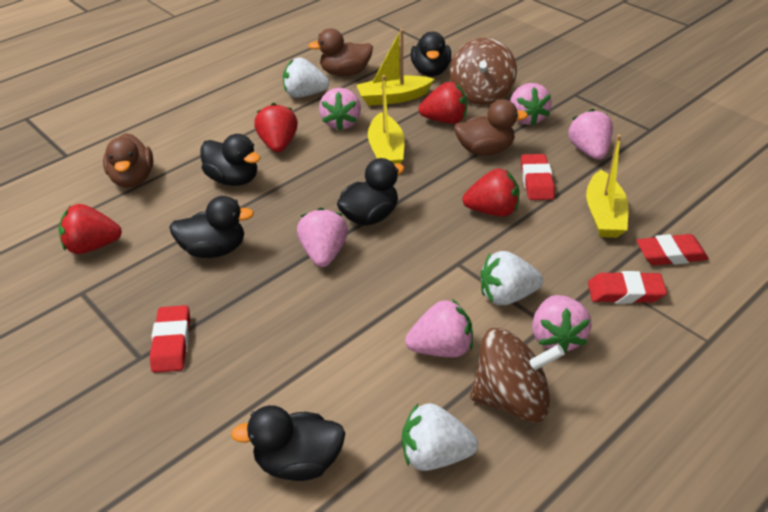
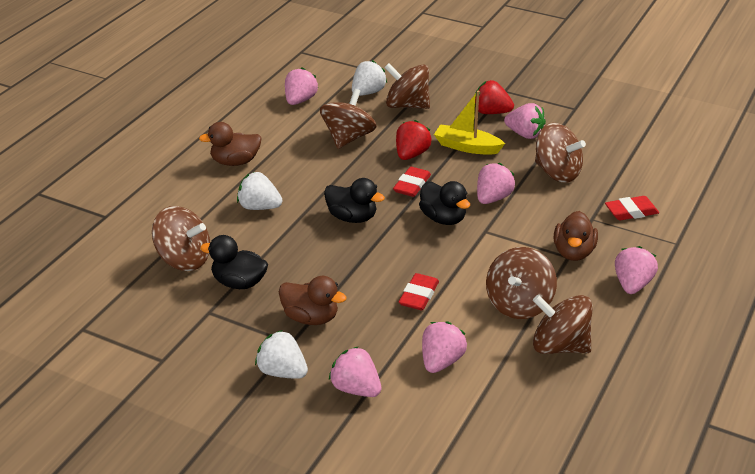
black duck: 5 -> 3
brown spinning top: 2 -> 6
red eraser: 4 -> 3
red strawberry: 4 -> 2
yellow boat: 3 -> 1

